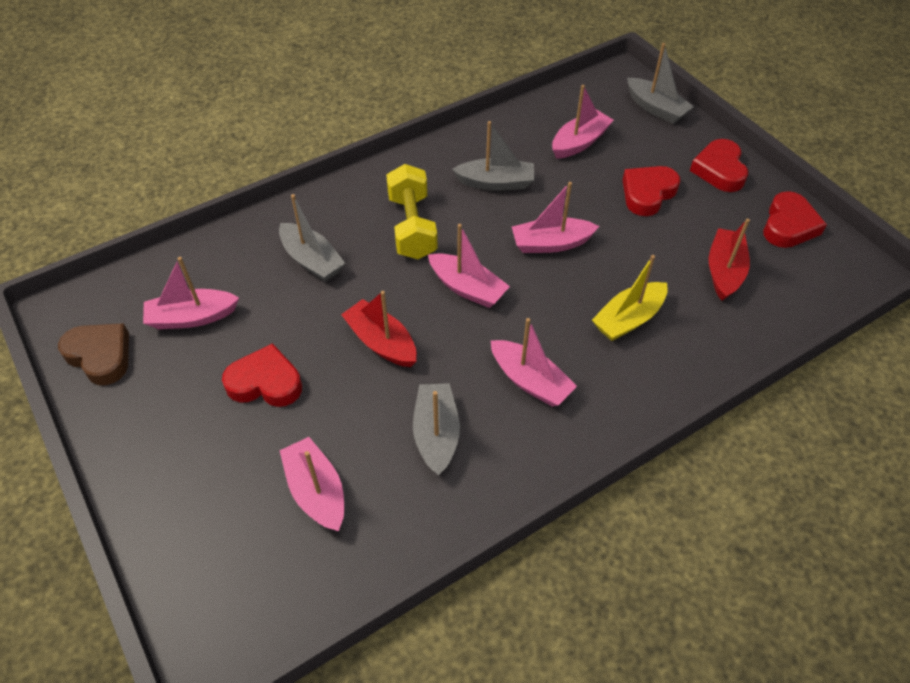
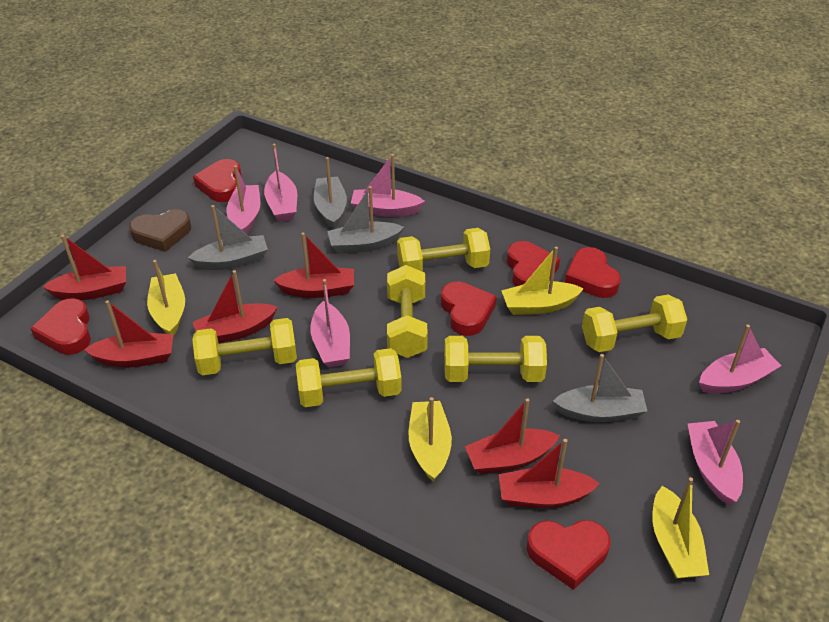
red boat: 2 -> 6
red heart: 4 -> 6
yellow boat: 1 -> 4
yellow dumbbell: 1 -> 6

